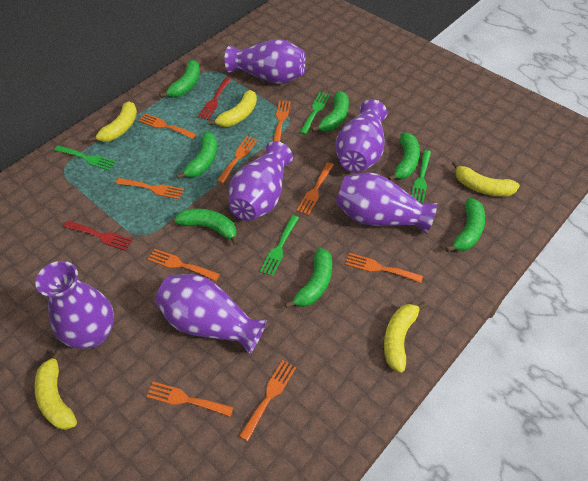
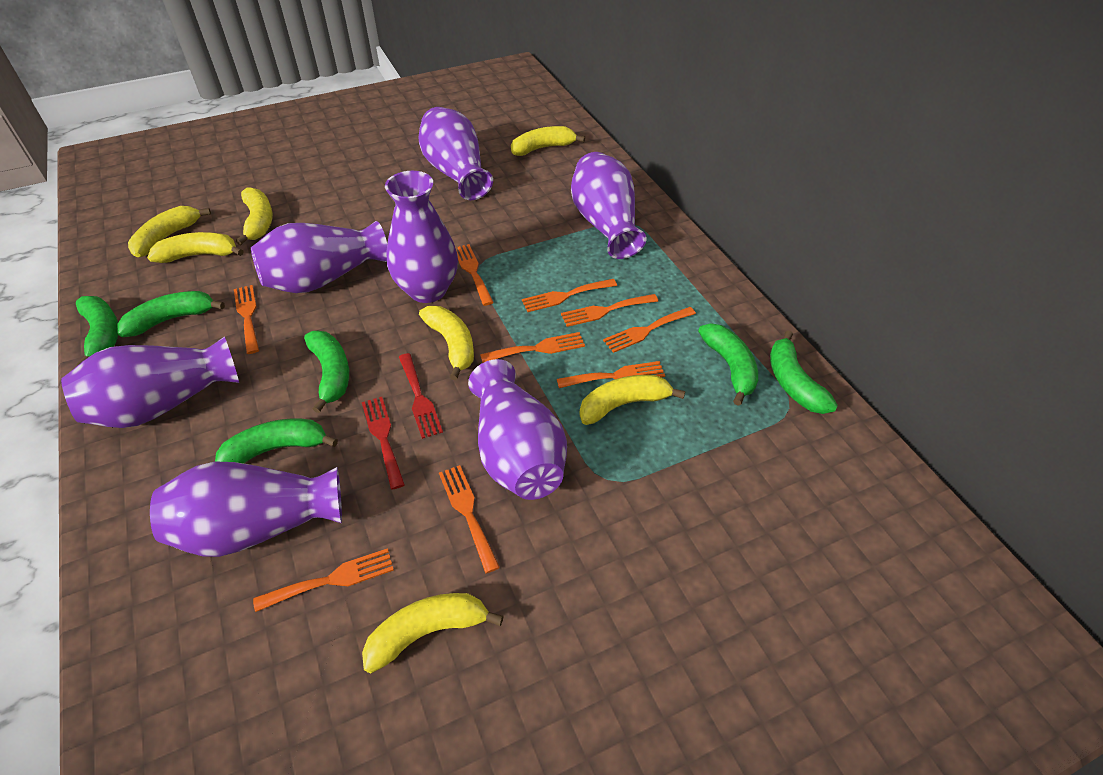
green banana: 7 -> 6
green fork: 4 -> 0
purple vase: 6 -> 7
yellow banana: 5 -> 7

